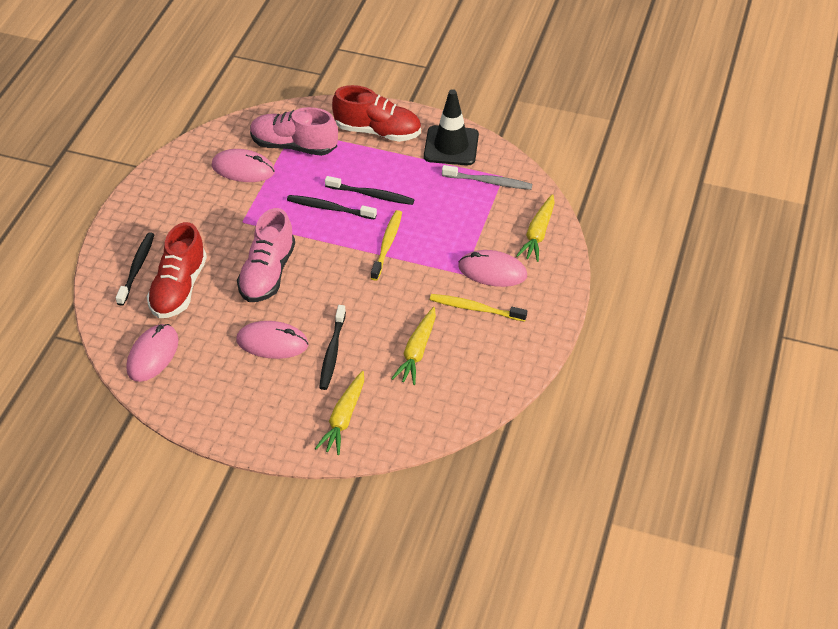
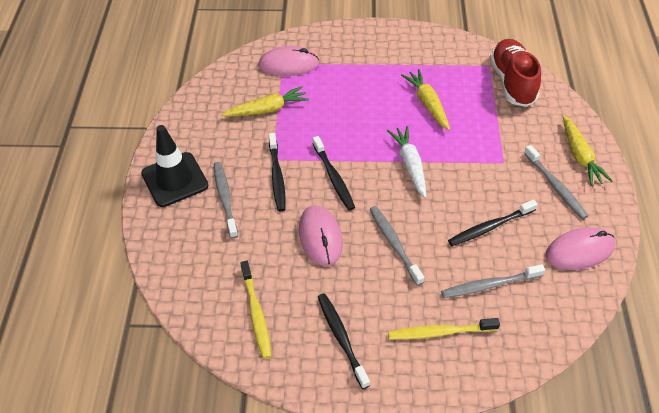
grey toothbrush: 1 -> 4
pink mouse: 4 -> 3
pink shoe: 2 -> 0
red shoe: 2 -> 1
white carrot: 0 -> 1

